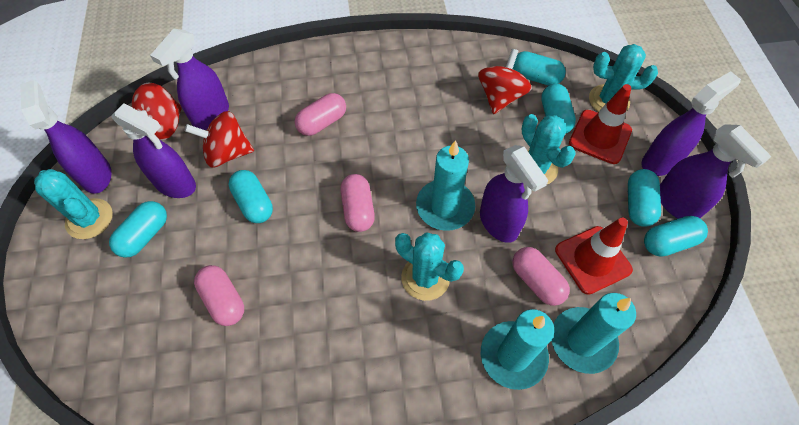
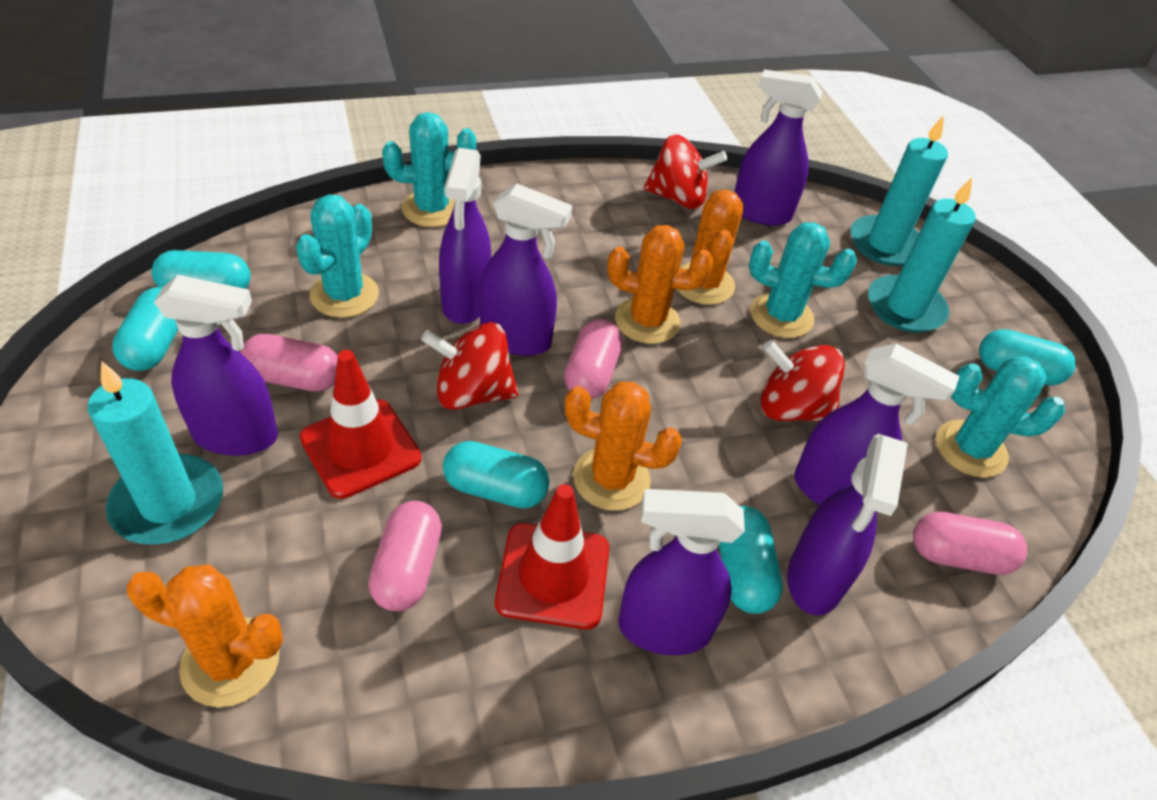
orange cactus: 0 -> 4
purple spray bottle: 6 -> 7
turquoise capsule: 6 -> 5

